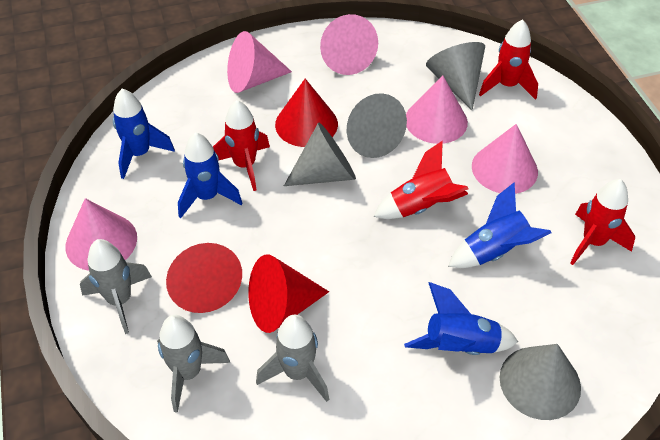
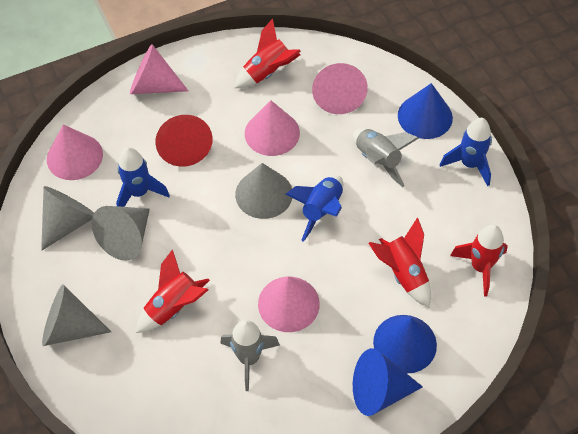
blue cone: 0 -> 3
blue rocket: 4 -> 3
grey rocket: 3 -> 2
red cone: 3 -> 1

